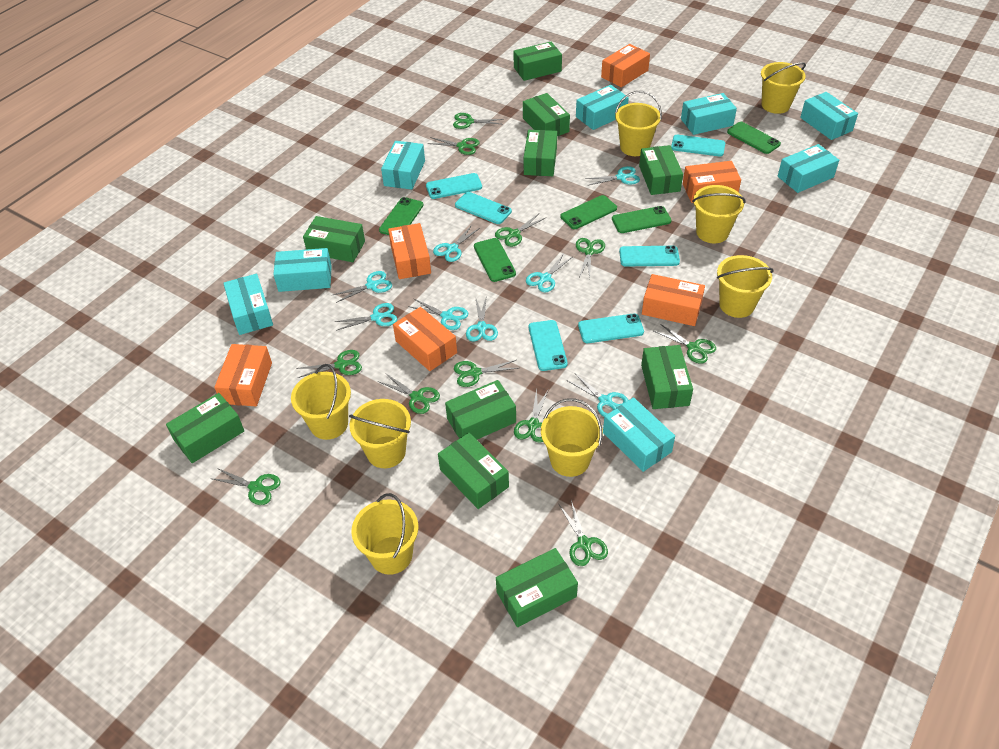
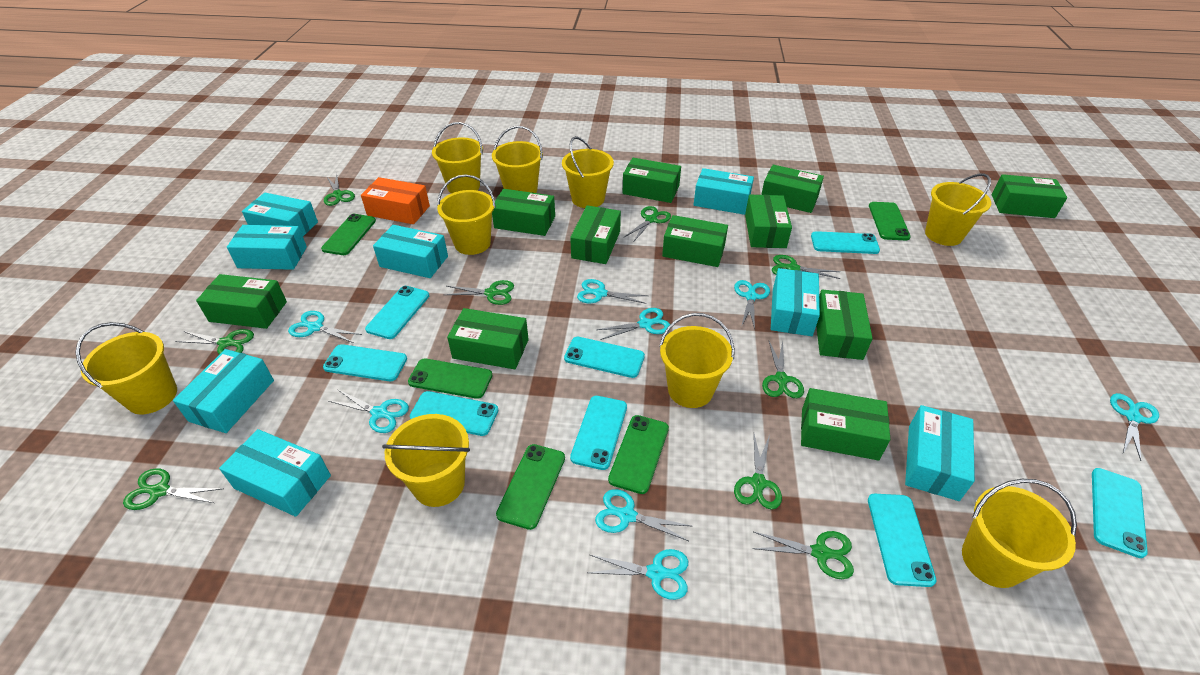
green box: 10 -> 11
green scissors: 11 -> 9
orange box: 6 -> 1
turquoise phone: 6 -> 8
yellow bucket: 8 -> 9

